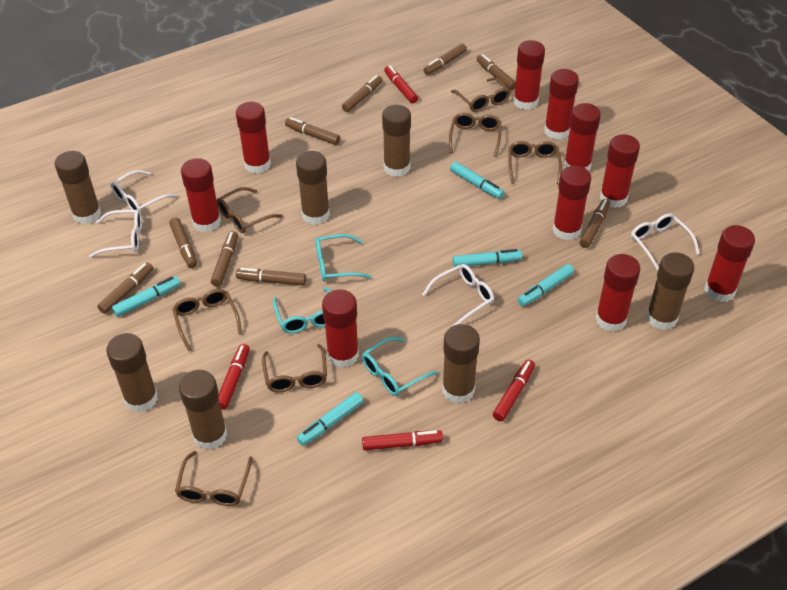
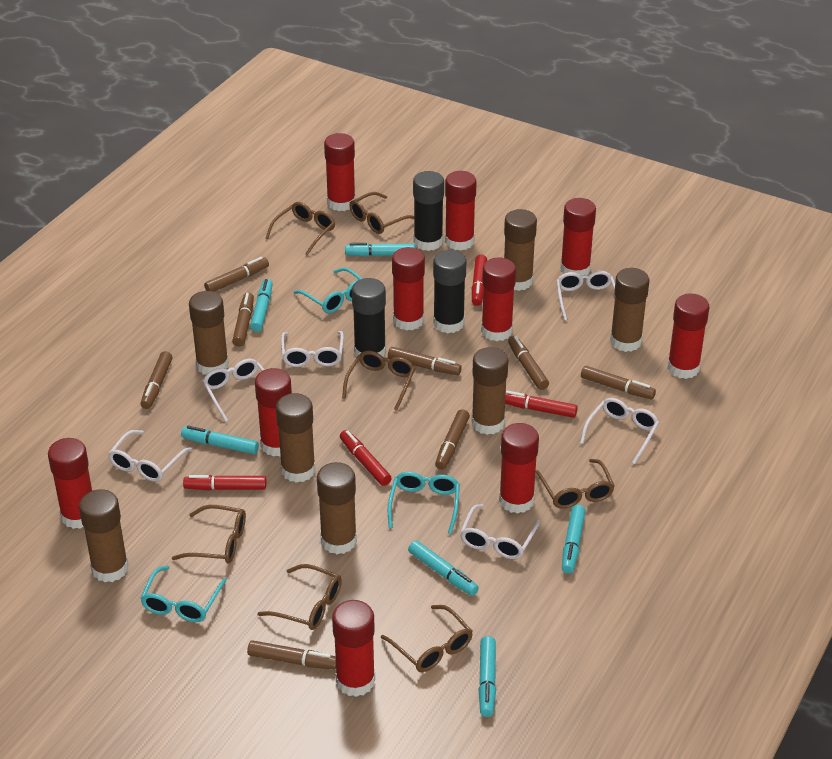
black glue stick: 0 -> 3
brown marker: 9 -> 8
turquoise marker: 5 -> 6
white glasses: 4 -> 6

